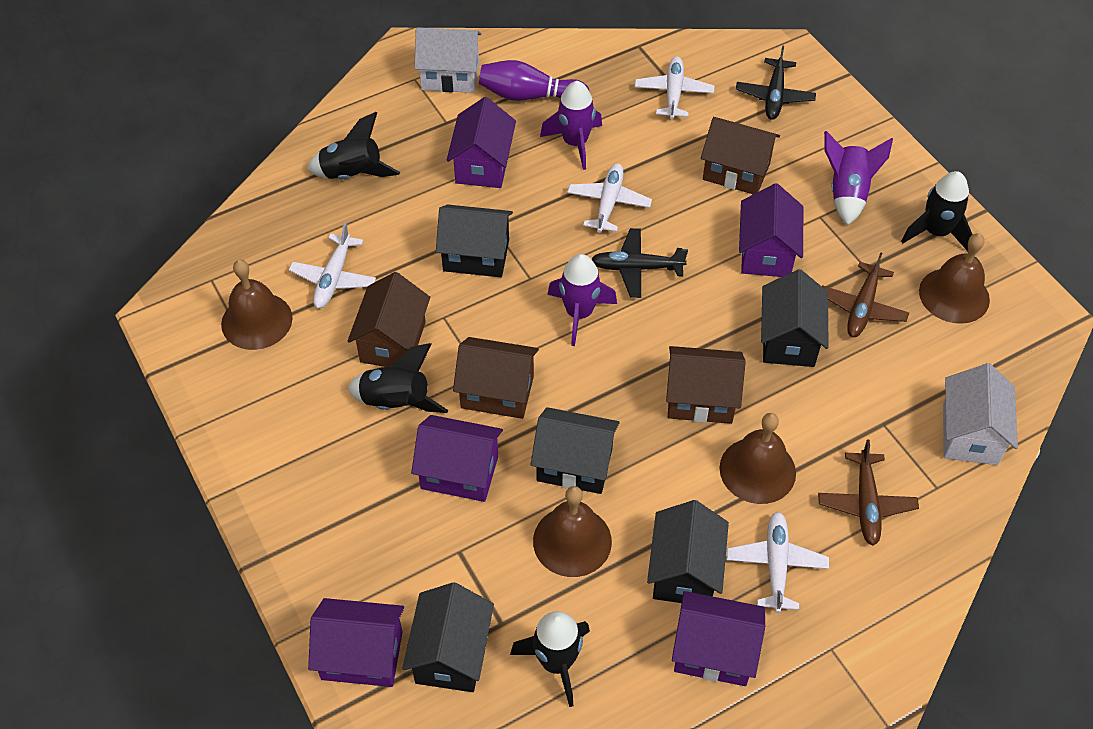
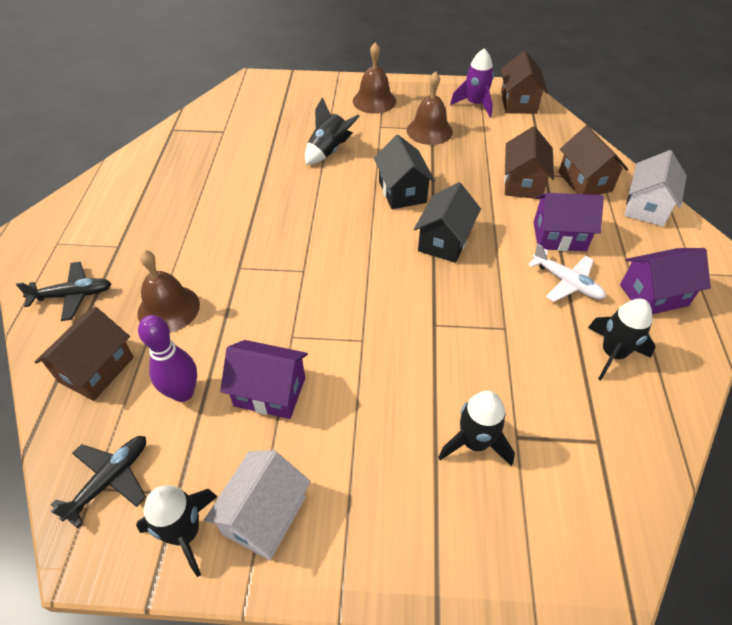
black house: 5 -> 2
brown bell: 4 -> 3
brown plane: 2 -> 0
purple house: 5 -> 3
purple rocket: 3 -> 1
white plane: 4 -> 1

